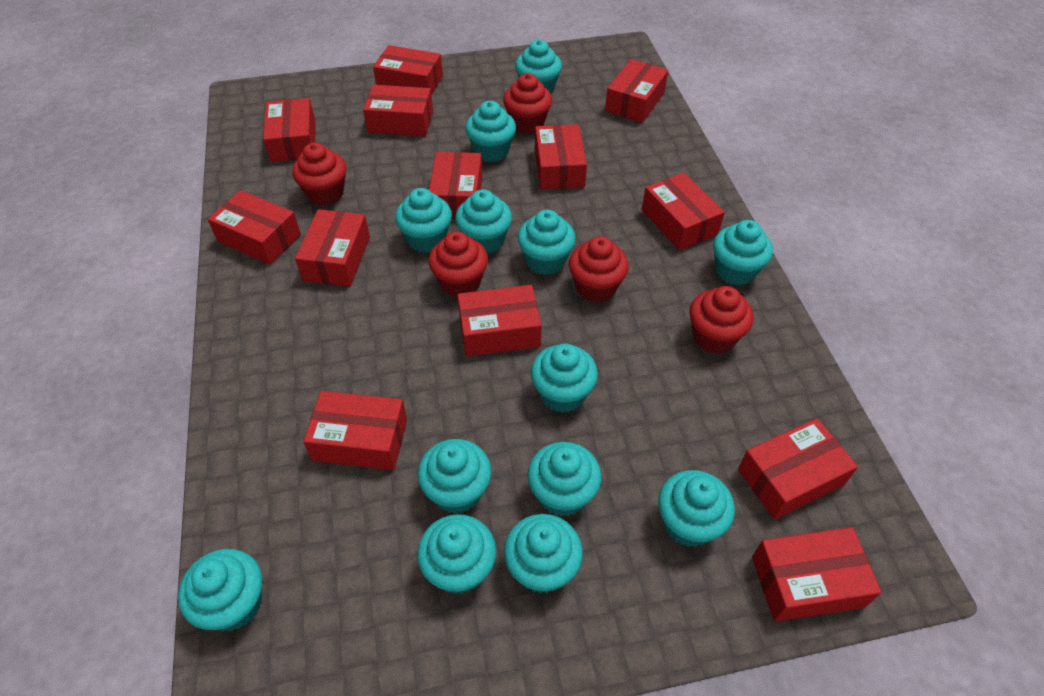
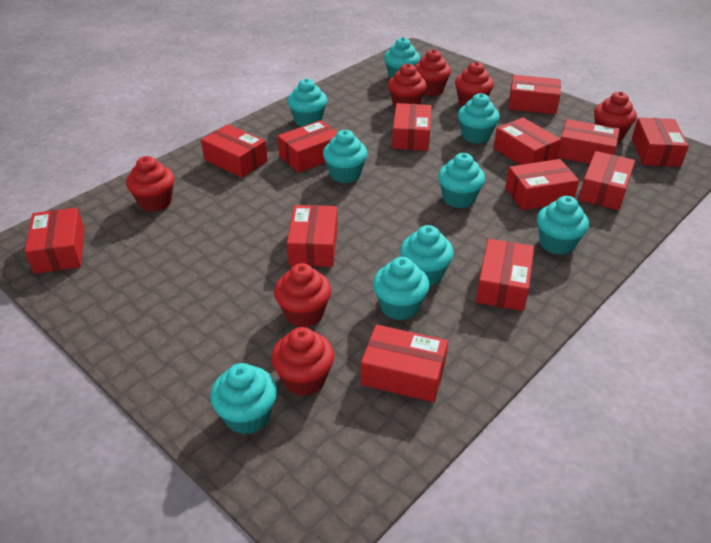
red cupcake: 5 -> 7
turquoise cupcake: 13 -> 9

